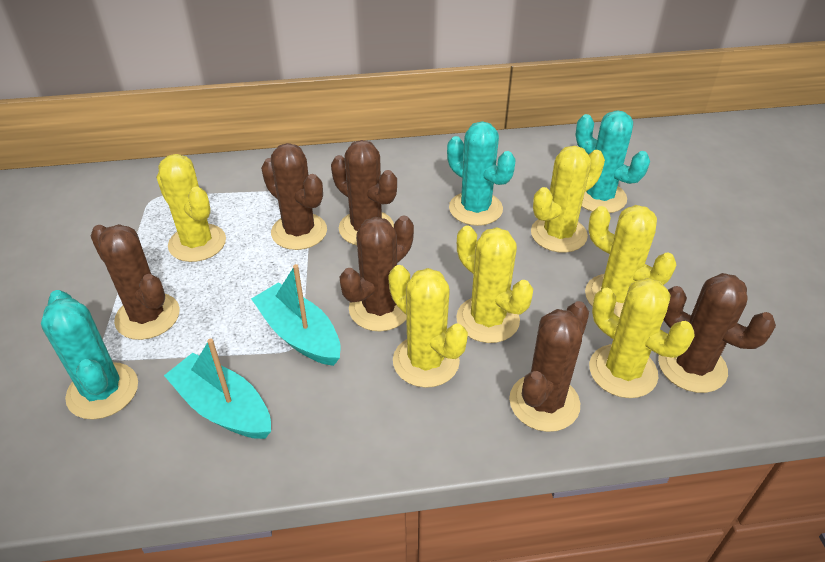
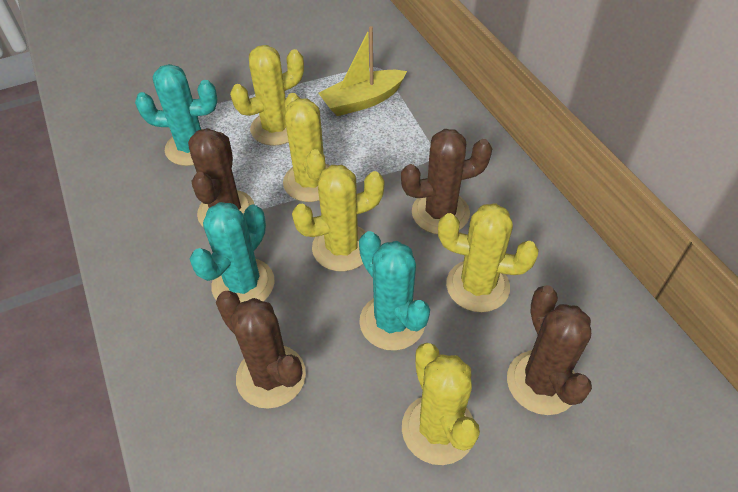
brown cactus: 6 -> 4
turquoise boat: 2 -> 0
yellow boat: 0 -> 1
yellow cactus: 6 -> 5

